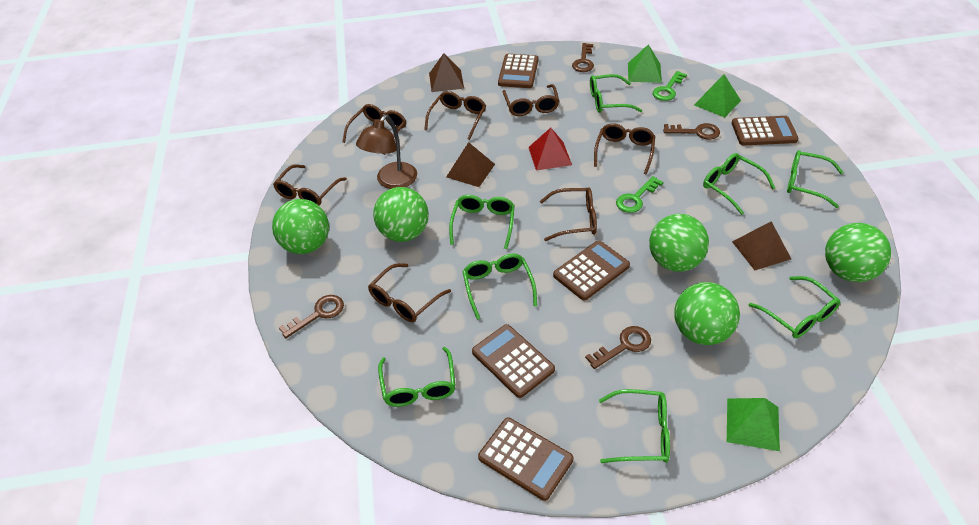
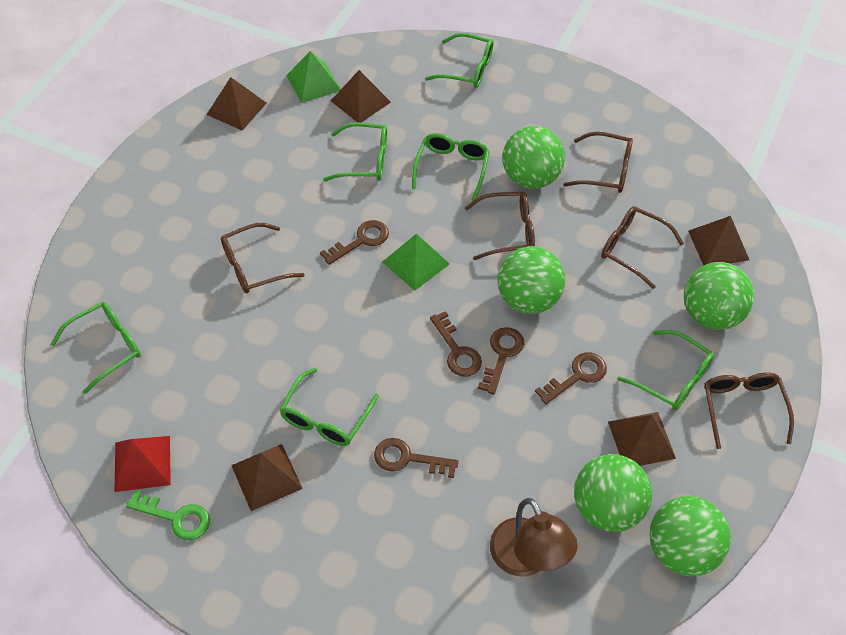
brown calculator: 5 -> 0
brown glasses: 7 -> 5
brown key: 4 -> 5
brown pyramid: 3 -> 5
green glasses: 8 -> 6
green key: 2 -> 1
green pyramid: 3 -> 2

